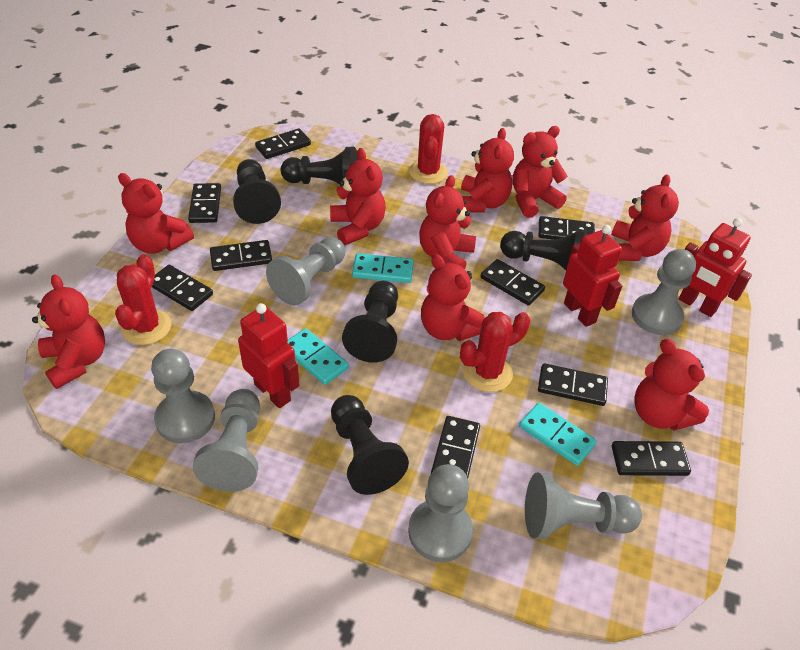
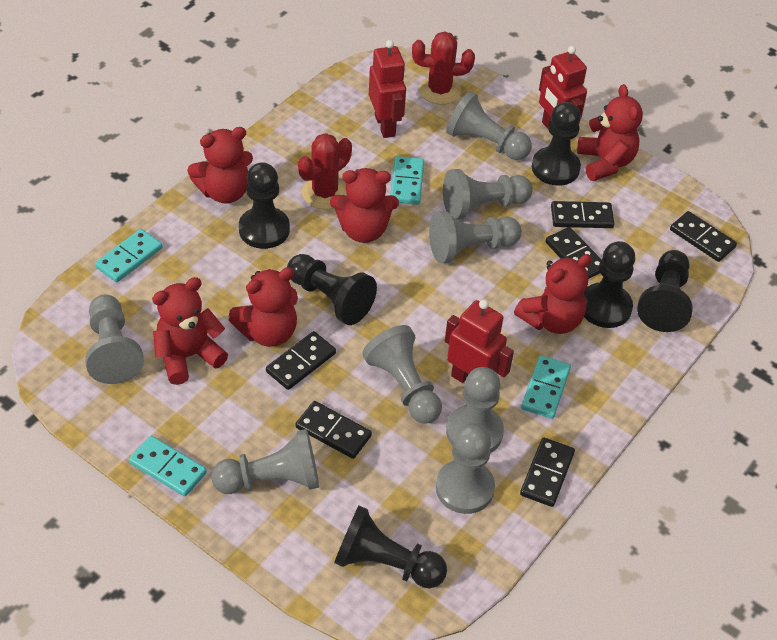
black domino: 9 -> 6
black pawn: 5 -> 6
grey pawn: 6 -> 8
red cactus: 3 -> 2
red teddy bear: 9 -> 6
turquoise domino: 3 -> 4

